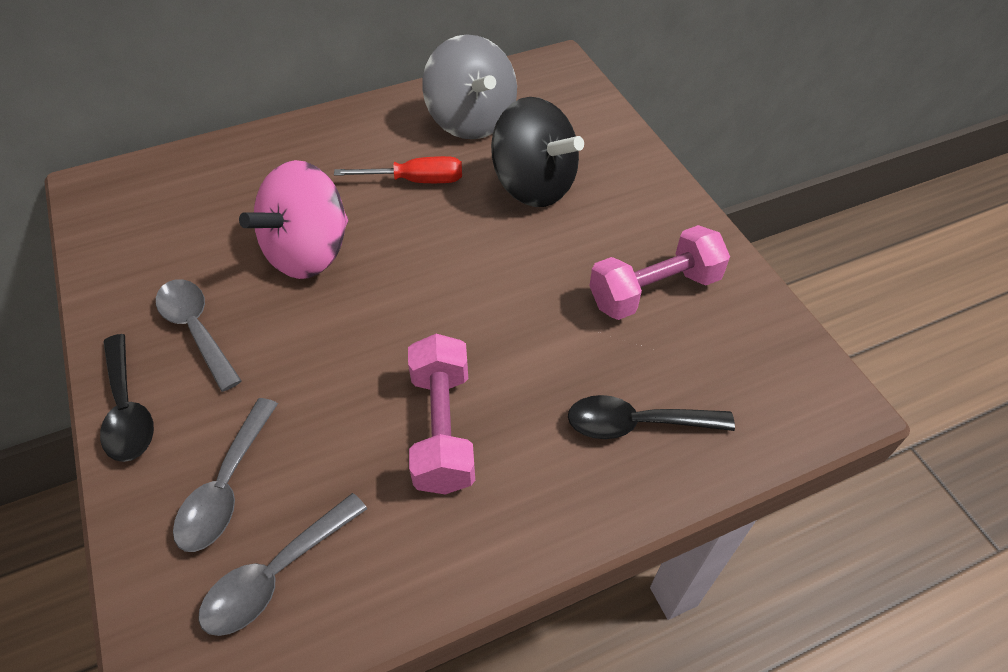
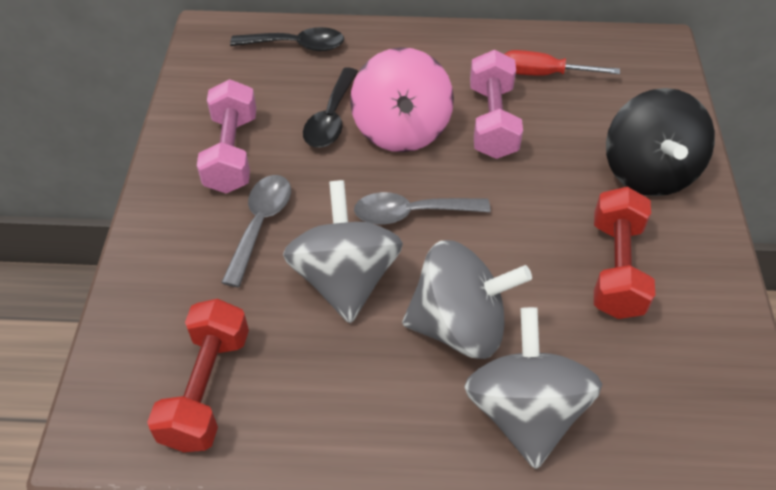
grey spinning top: 1 -> 3
grey spoon: 3 -> 2
red dumbbell: 0 -> 2

